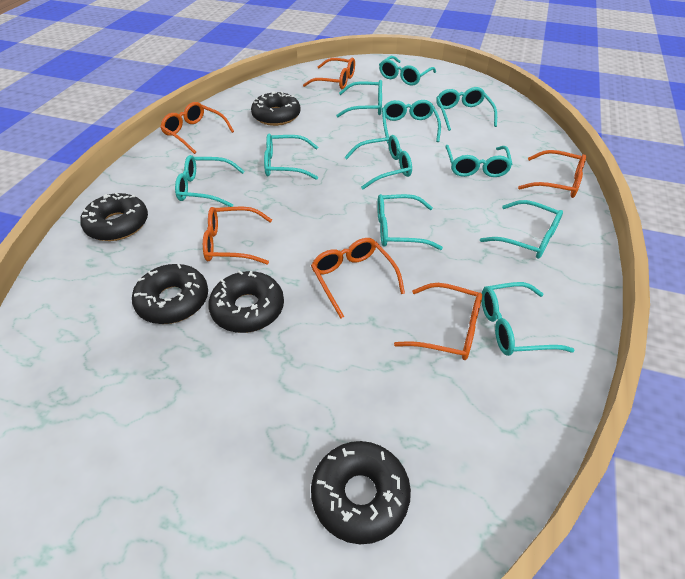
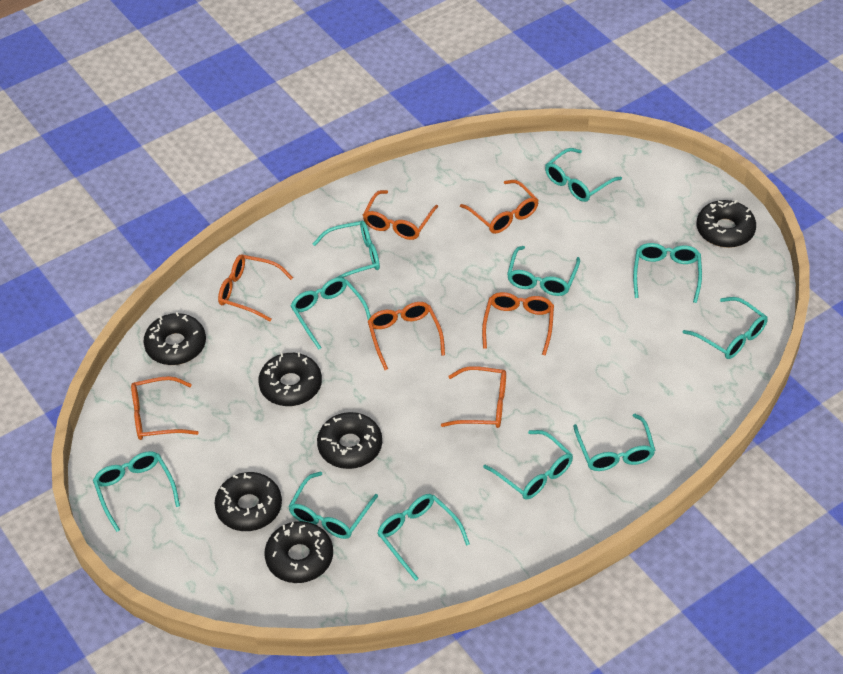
black donut: 5 -> 6
orange glasses: 6 -> 7

